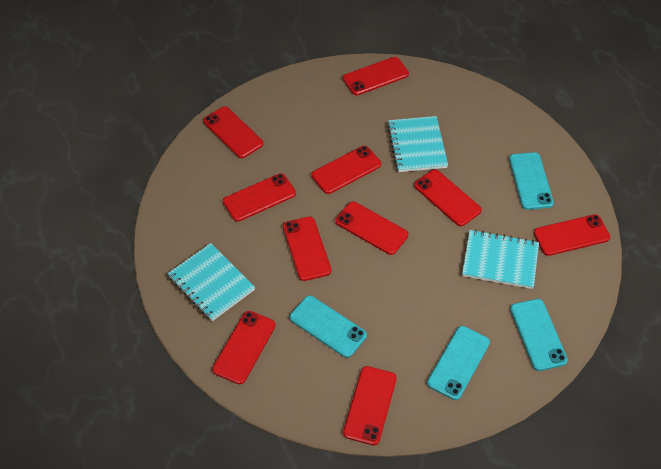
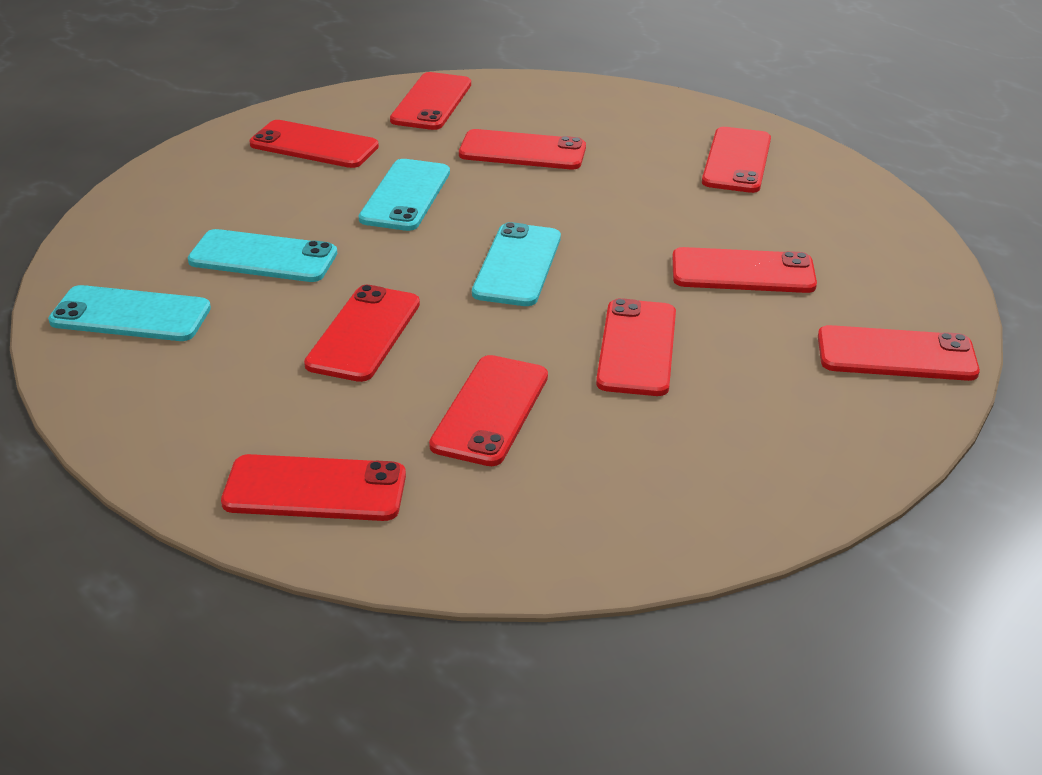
turquoise notebook: 3 -> 0

